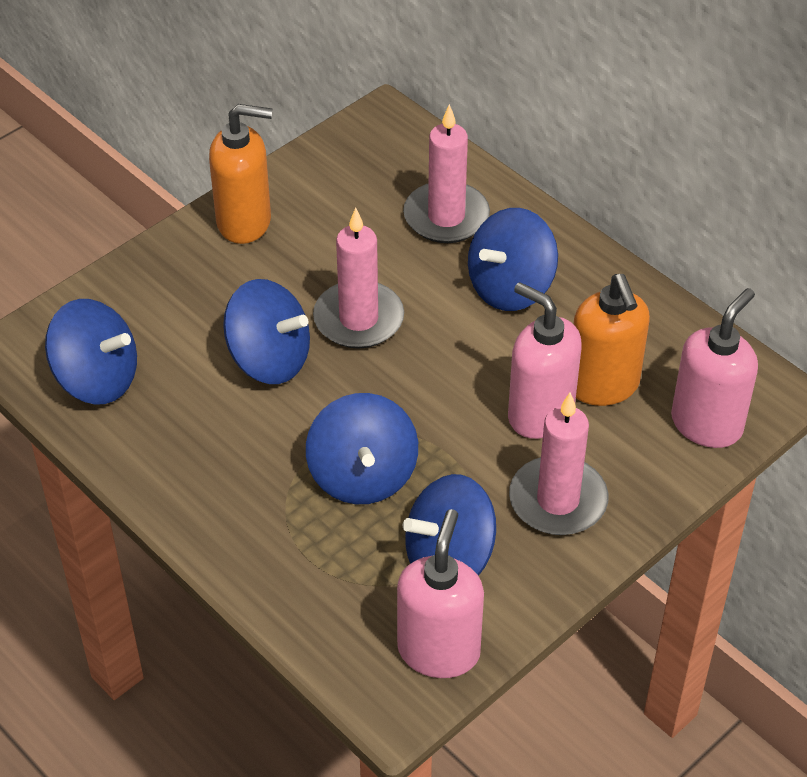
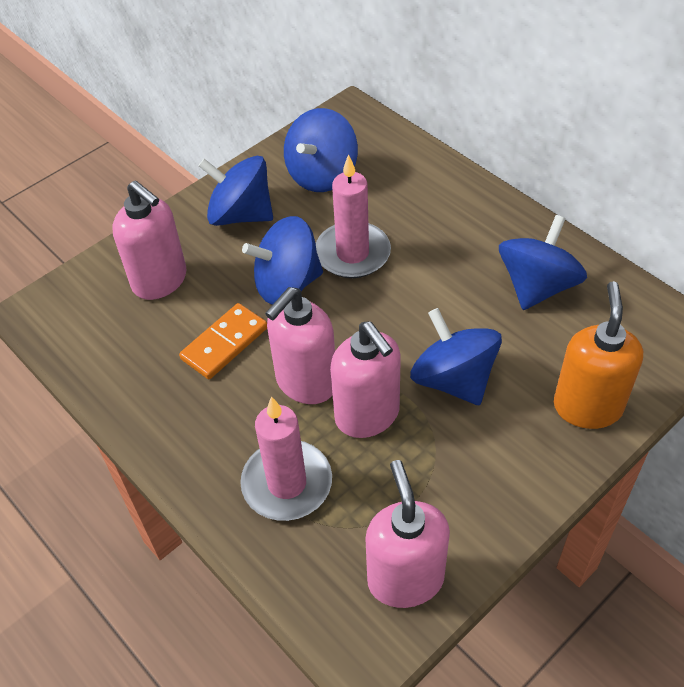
orange domino: 0 -> 1
orange soap dispenser: 2 -> 1
pink candle: 3 -> 2
pink soap dispenser: 3 -> 4

